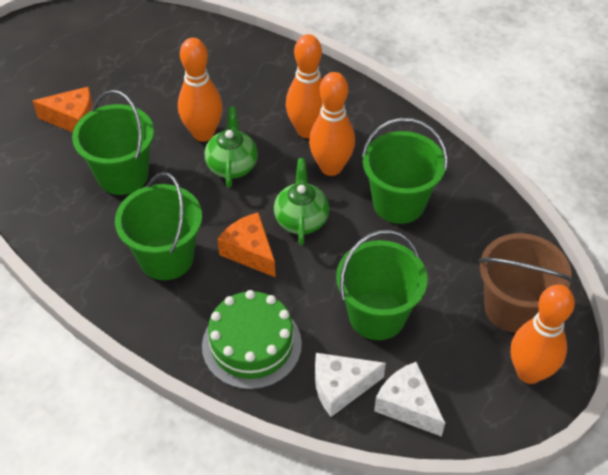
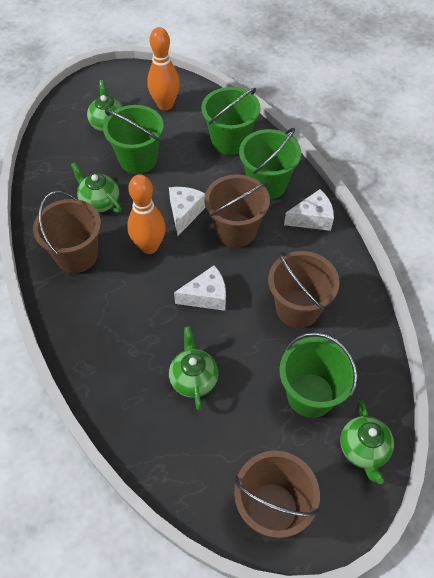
brown bucket: 1 -> 4
green cake: 1 -> 0
green teapot: 2 -> 4
orange bowling pin: 4 -> 2
orange cheese: 2 -> 0
white cheese: 2 -> 3

